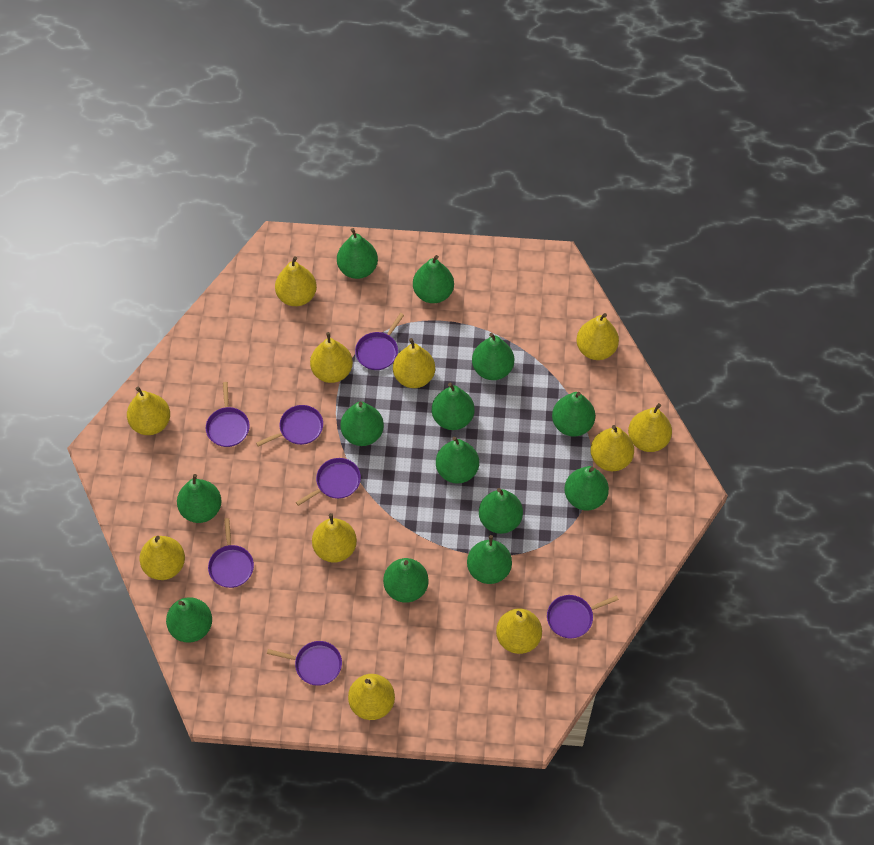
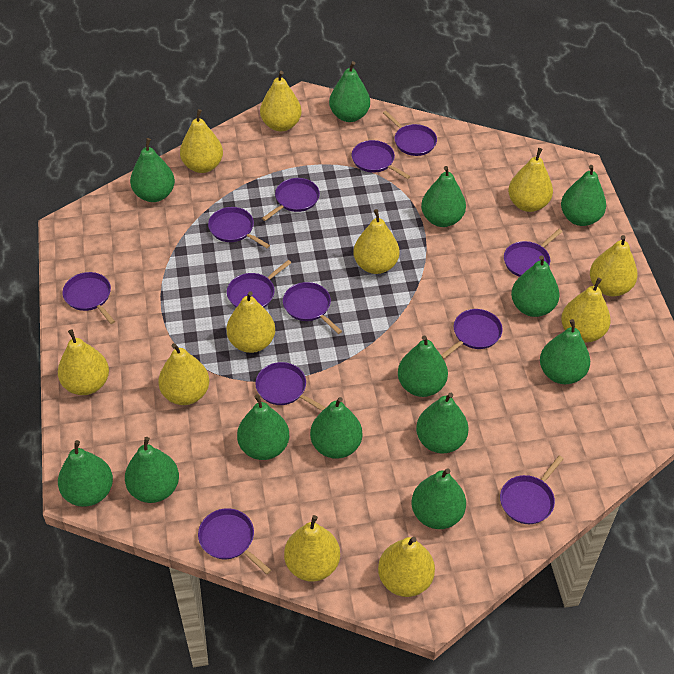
purple pan: 7 -> 12

